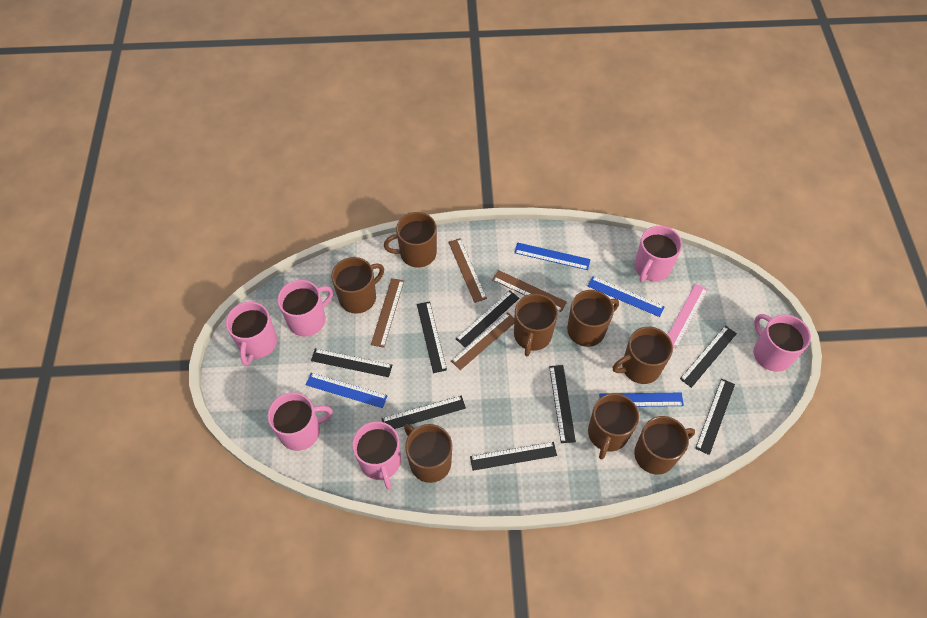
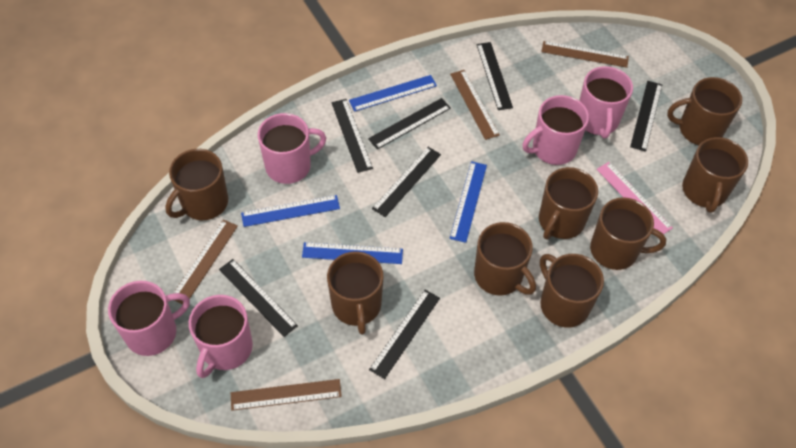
black ruler: 8 -> 7
pink mug: 6 -> 5

